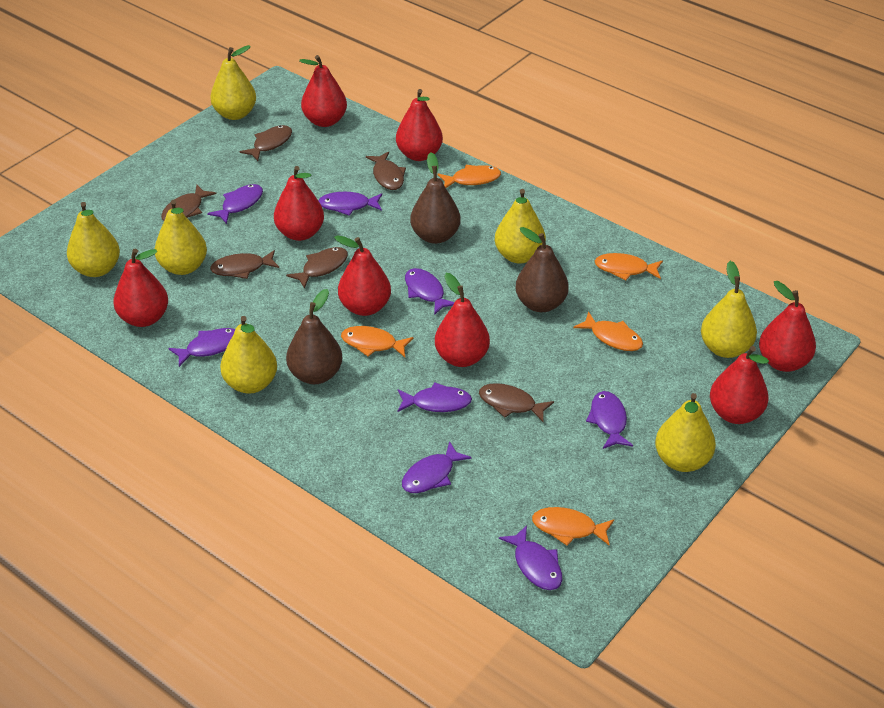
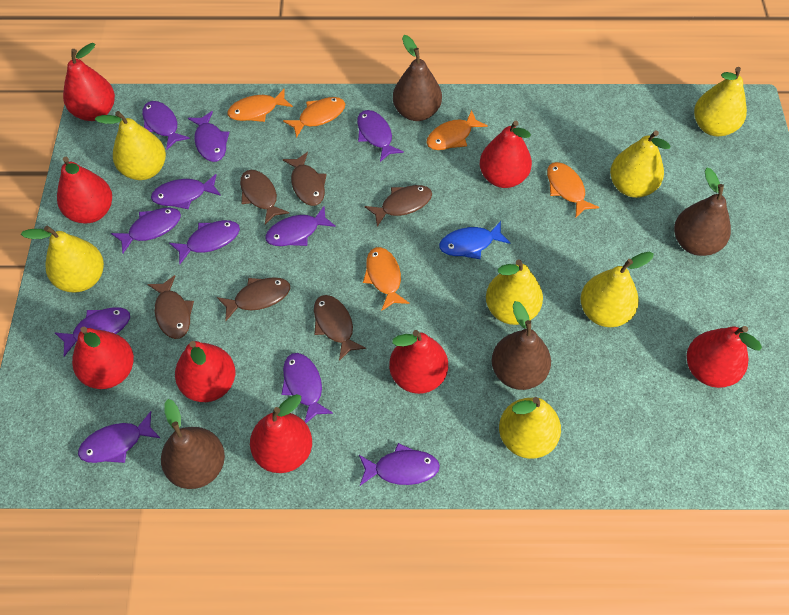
blue fish: 0 -> 1
brown pear: 3 -> 4
purple fish: 8 -> 11

